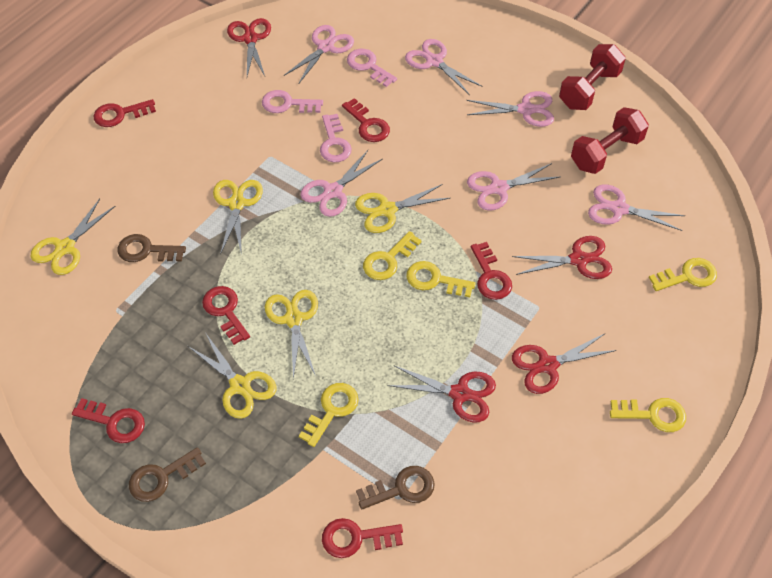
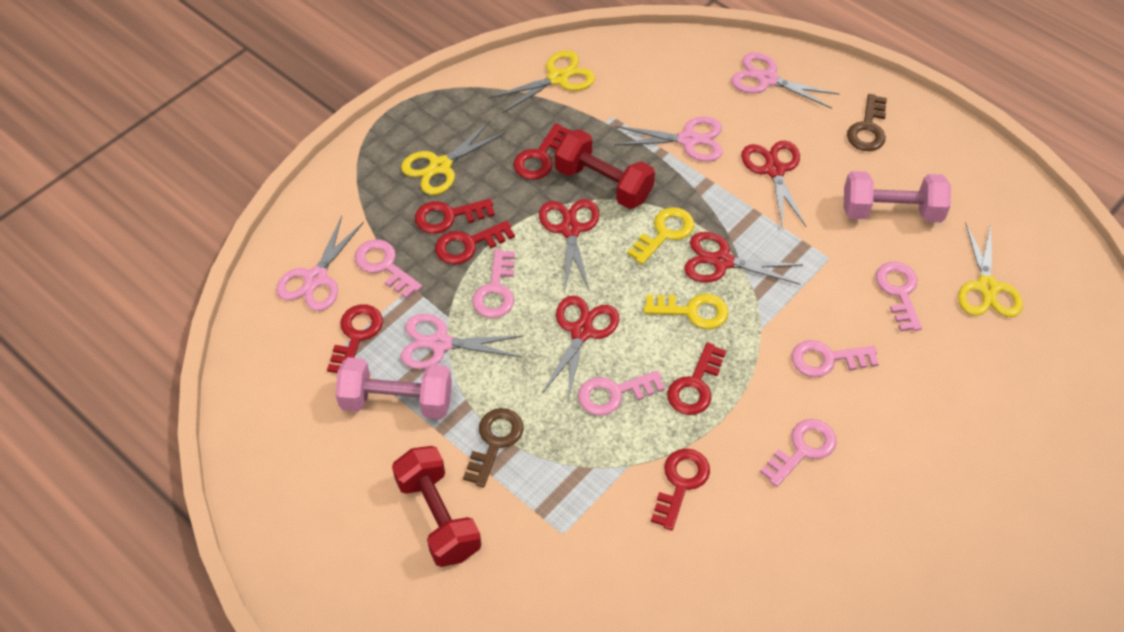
brown key: 3 -> 2
pink dumbbell: 0 -> 2
pink key: 3 -> 6
pink scissors: 6 -> 4
yellow key: 5 -> 2
yellow scissors: 5 -> 3

